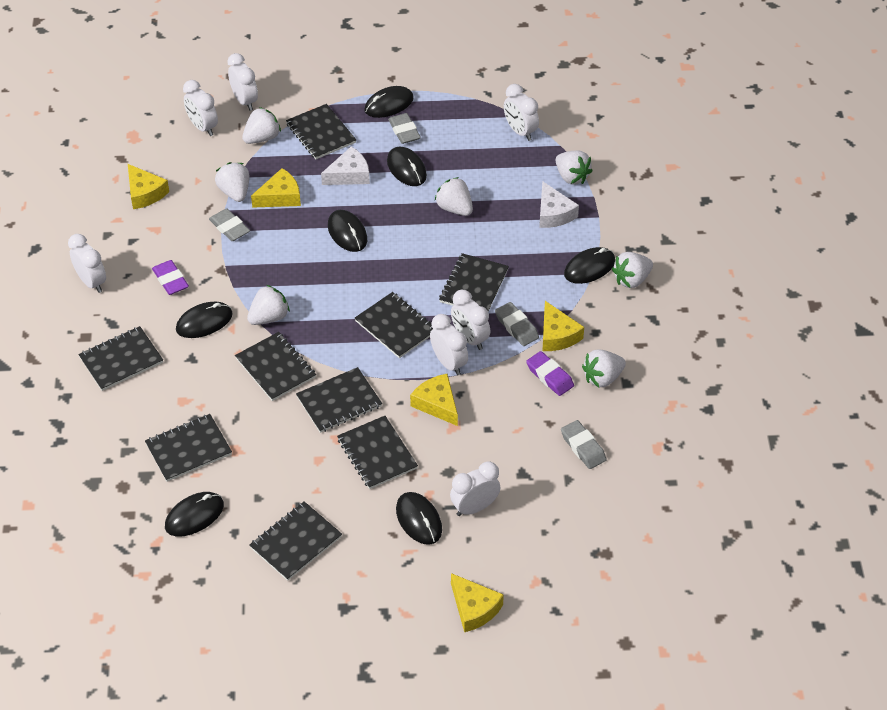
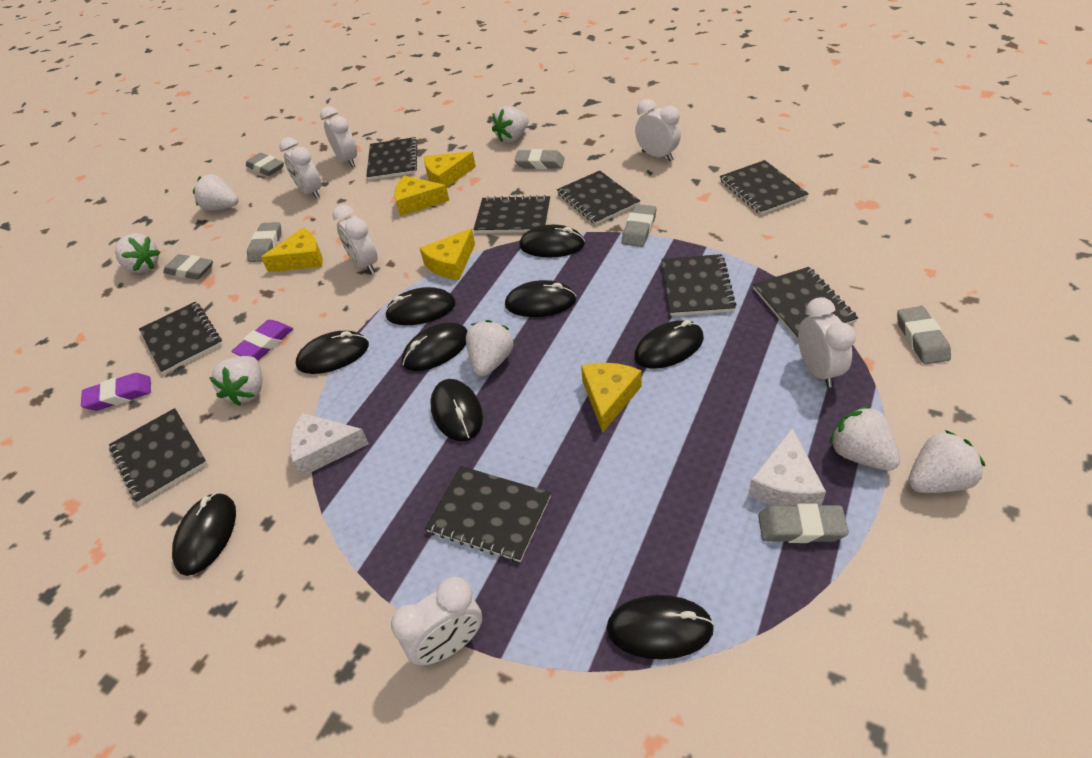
black mouse: 7 -> 9
grey eraser: 4 -> 7
white clock: 7 -> 6

